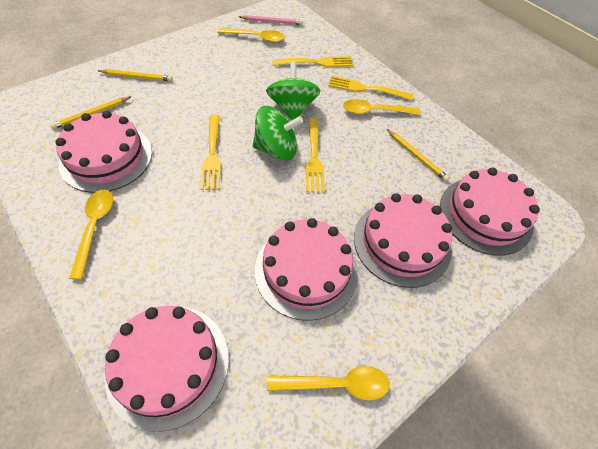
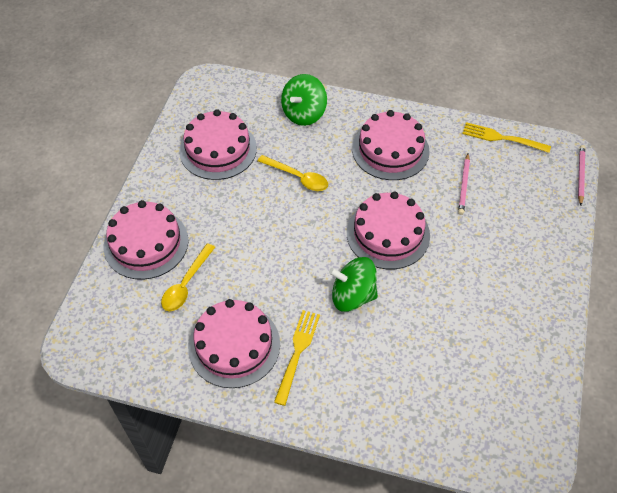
pink pencil: 1 -> 2
yellow fork: 4 -> 2
yellow pencil: 3 -> 0
yellow spoon: 4 -> 2

